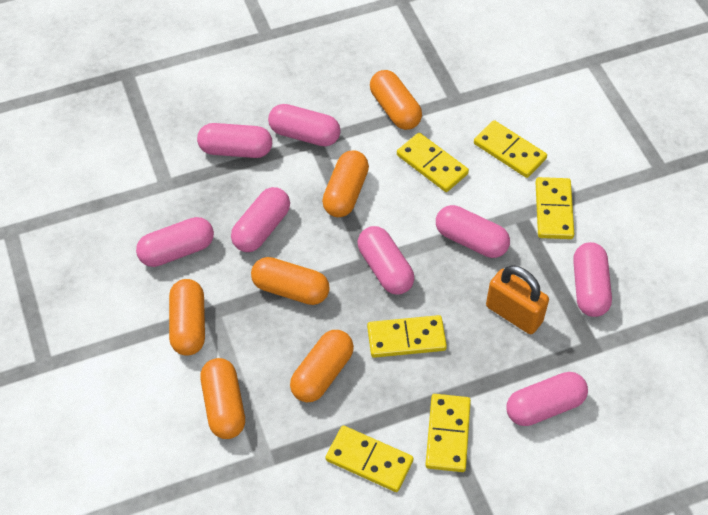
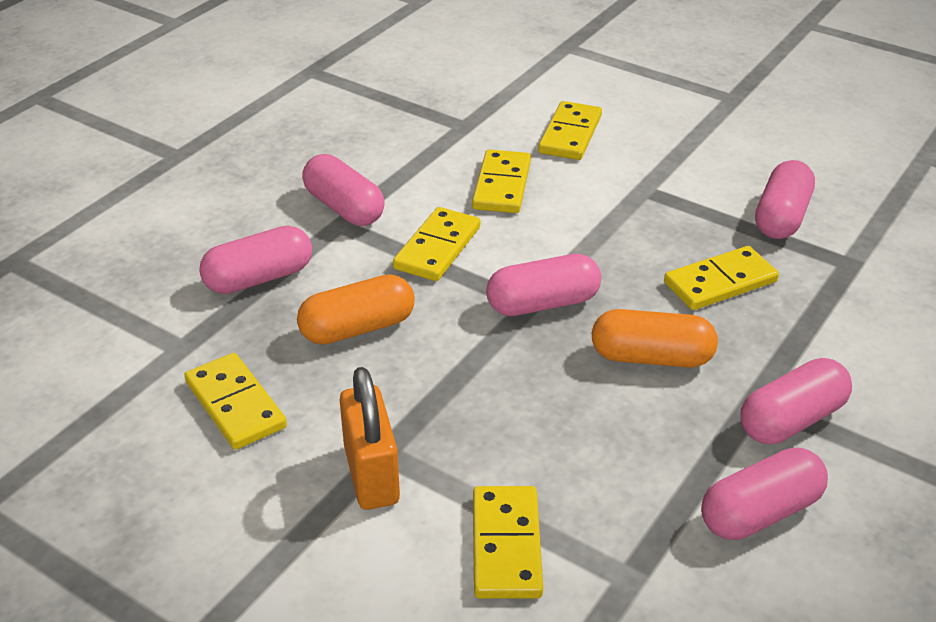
orange capsule: 6 -> 2
pink capsule: 8 -> 6

